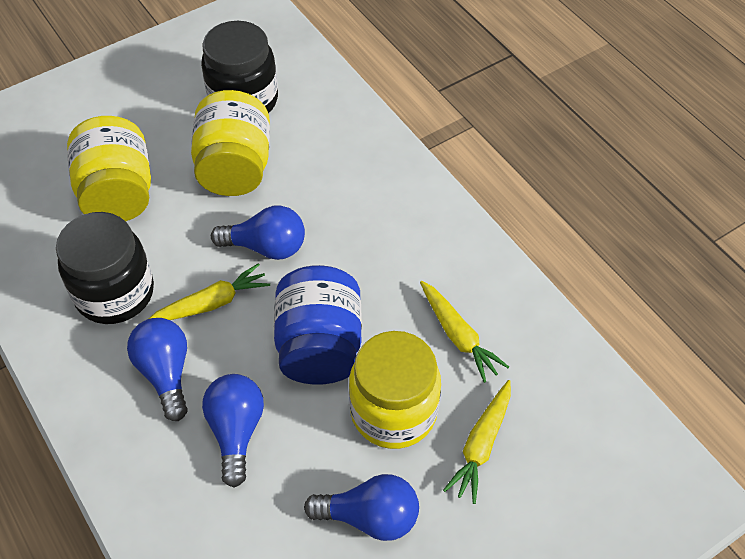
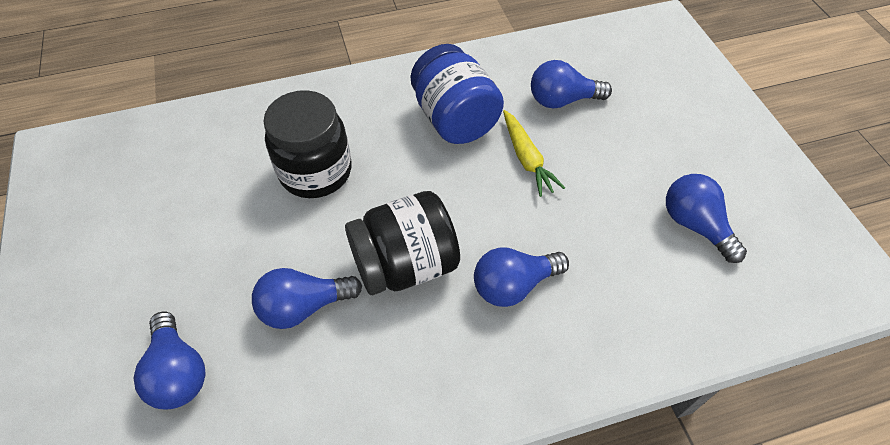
blue light bulb: 4 -> 5
yellow carrot: 3 -> 1
yellow jar: 3 -> 0

